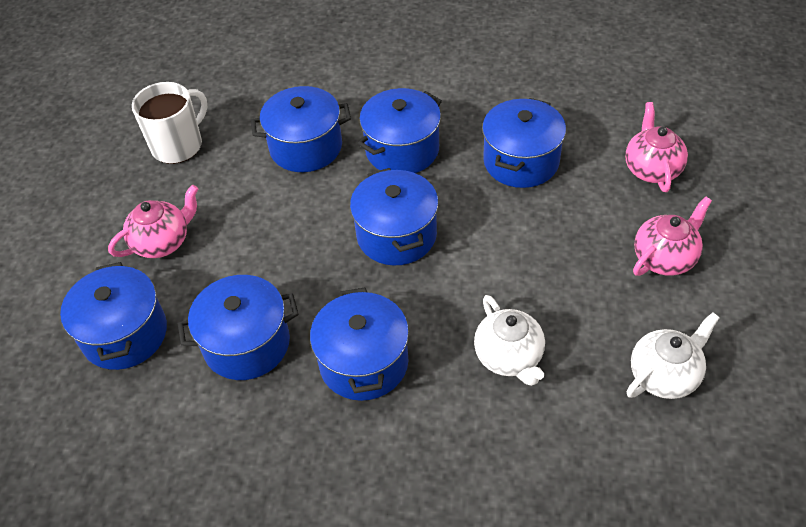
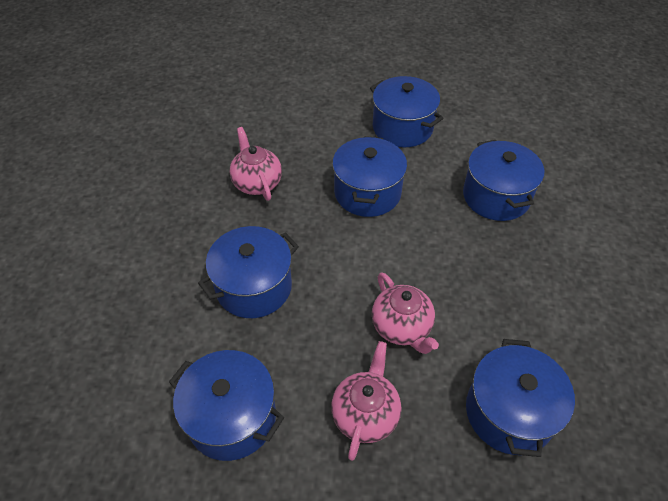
blue pot: 7 -> 6
white mug: 1 -> 0
white teapot: 2 -> 0

